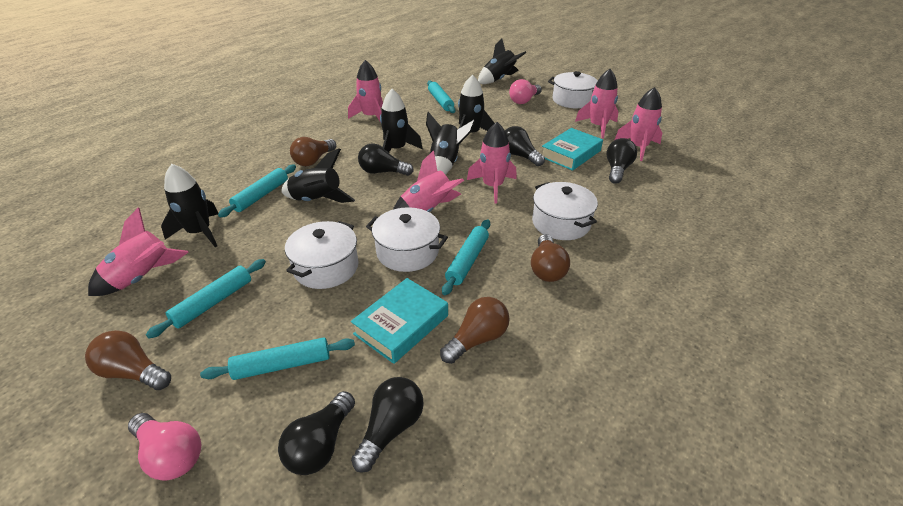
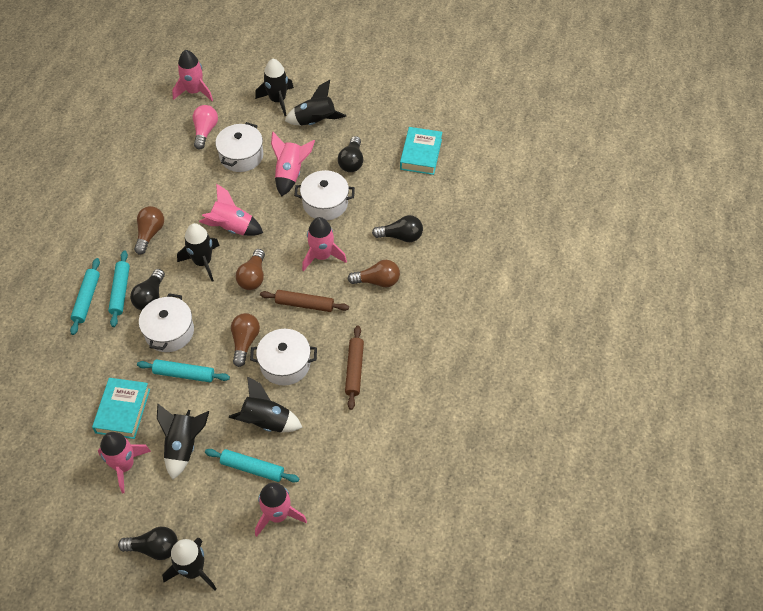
black light bulb: 5 -> 4
brown rolling pin: 0 -> 2
pink light bulb: 2 -> 1
turquoise rolling pin: 5 -> 4

